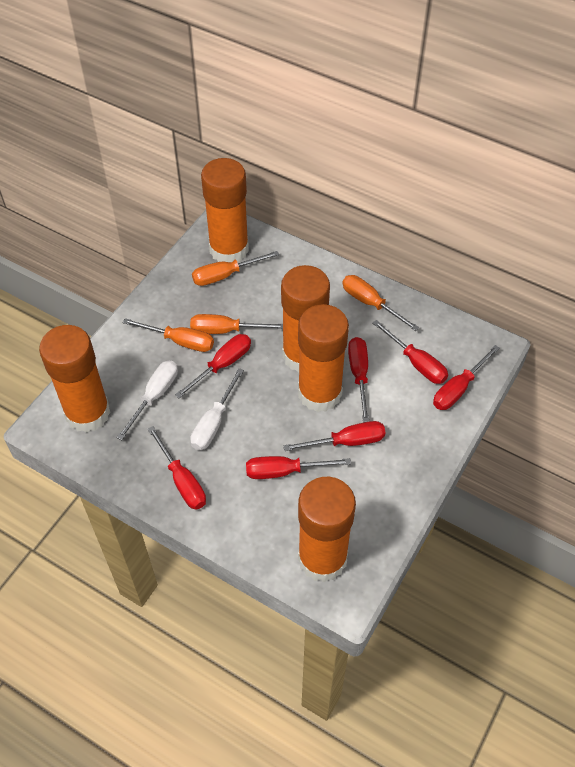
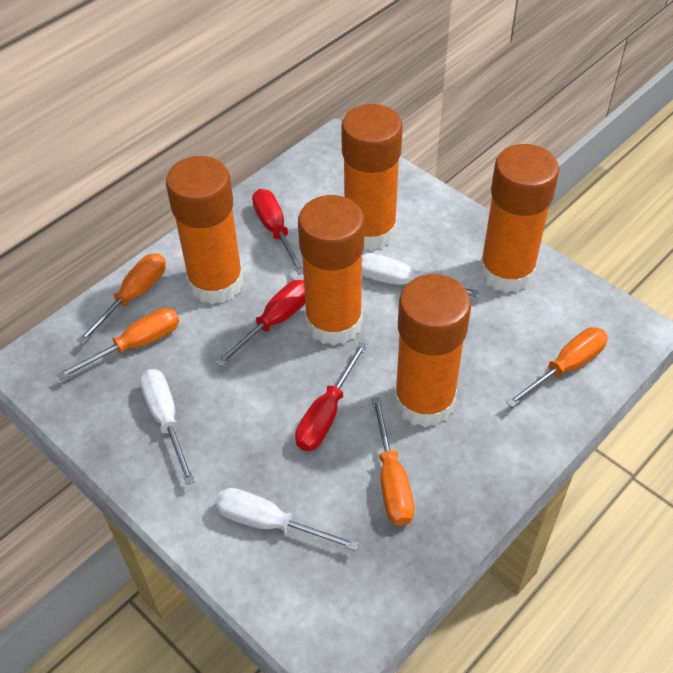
red screwdriver: 7 -> 3
white screwdriver: 2 -> 3

